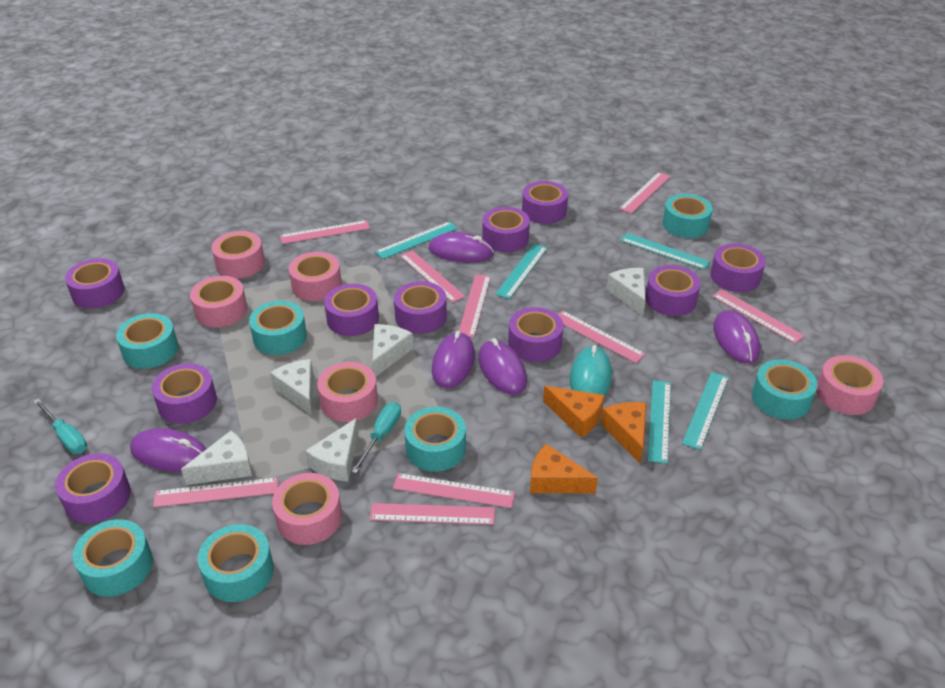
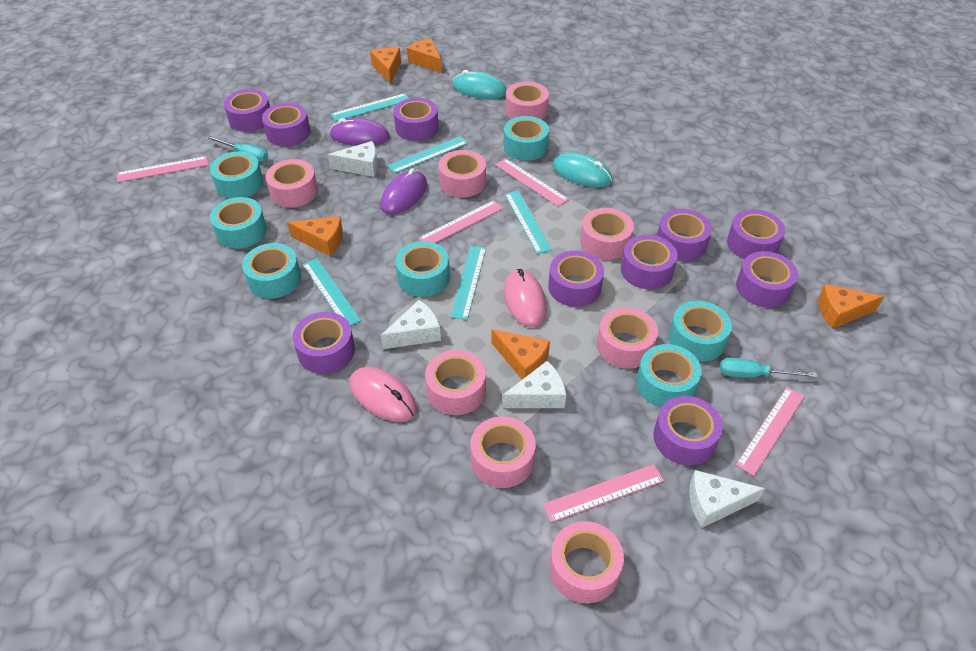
orange cheese: 3 -> 5
pink mouse: 0 -> 2
pink ruler: 9 -> 5
pink tape: 6 -> 8
purple mouse: 5 -> 2
turquoise mouse: 1 -> 2
white cheese: 5 -> 4

